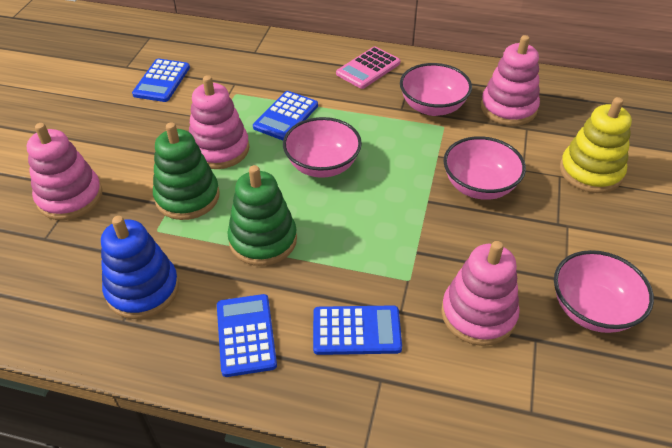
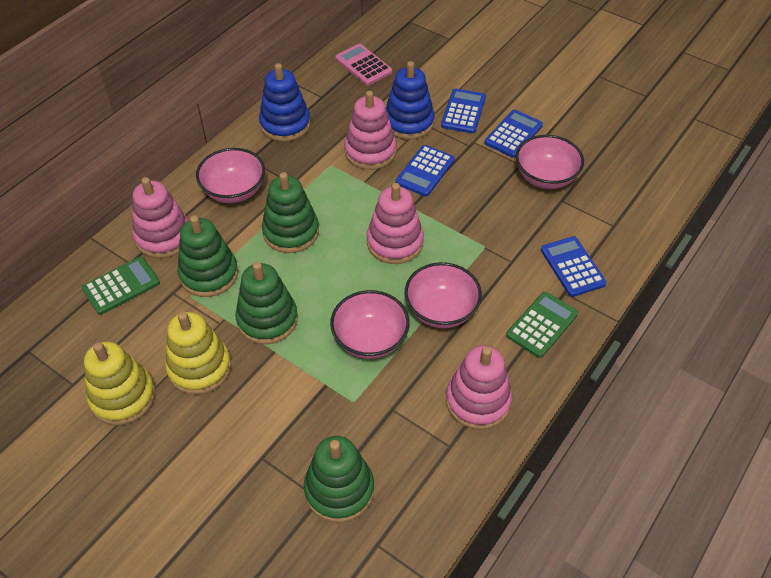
blue stacking toy: 1 -> 2
green calculator: 0 -> 2
green stacking toy: 2 -> 4
yellow stacking toy: 1 -> 2

